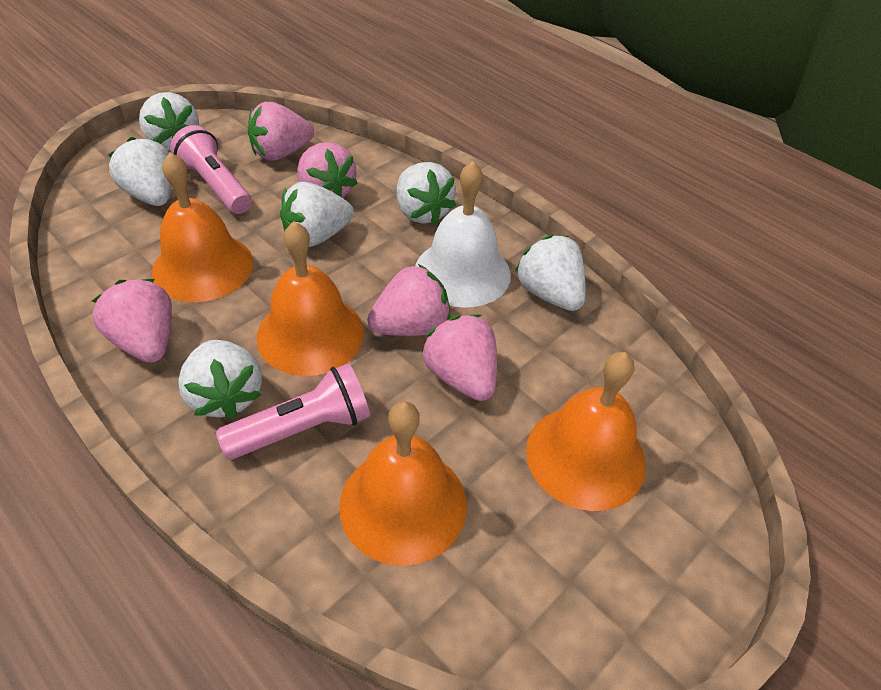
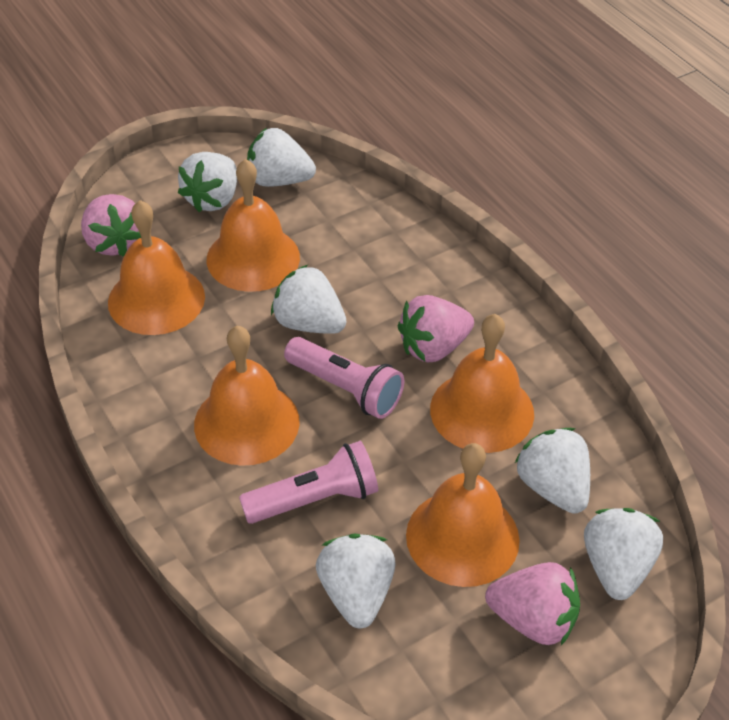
orange bell: 4 -> 5
pink strawberry: 5 -> 3
white bell: 1 -> 0

